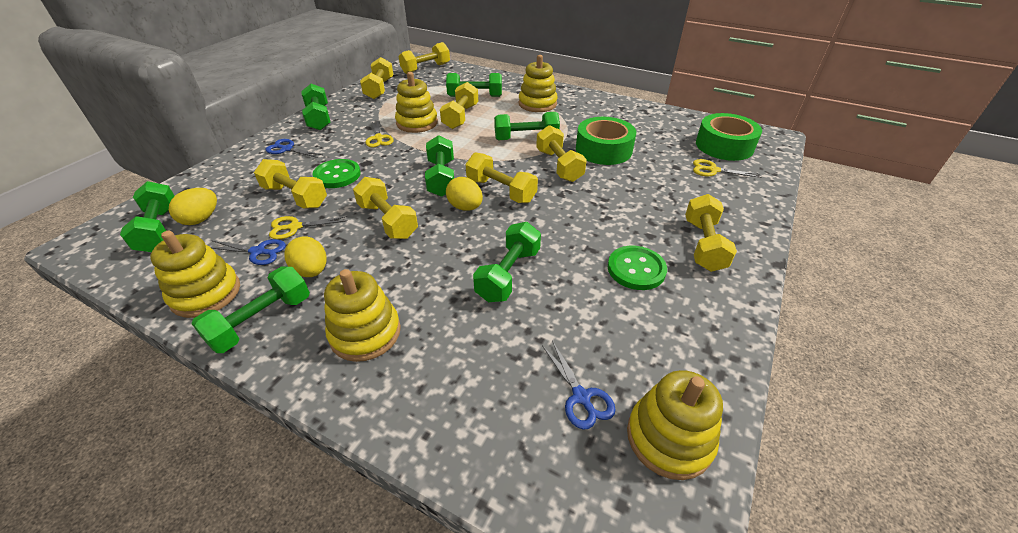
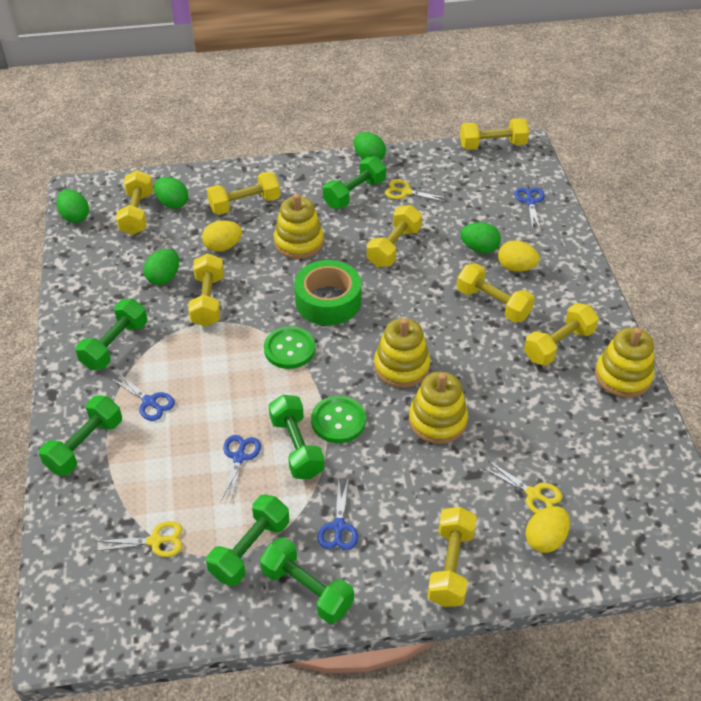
blue scissors: 3 -> 4
green dumbbell: 7 -> 6
green egg: 0 -> 5
green tape: 2 -> 1
yellow stacking toy: 5 -> 4

